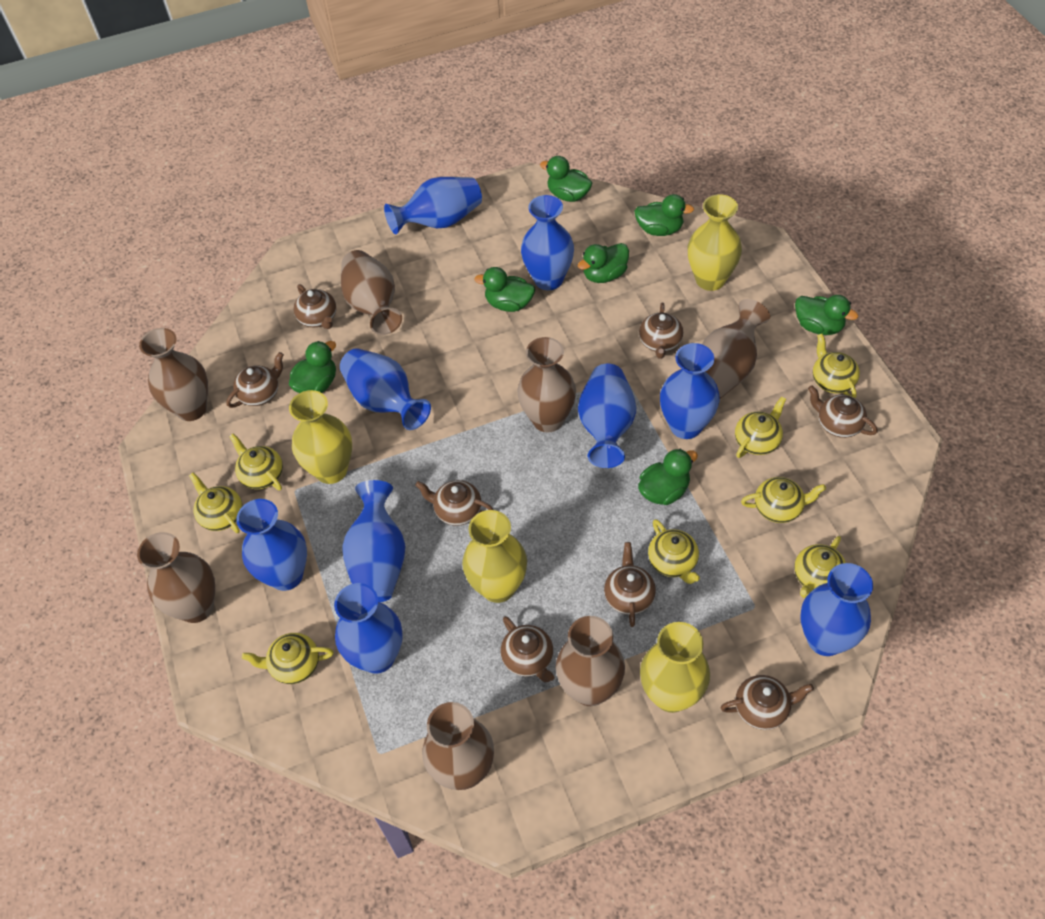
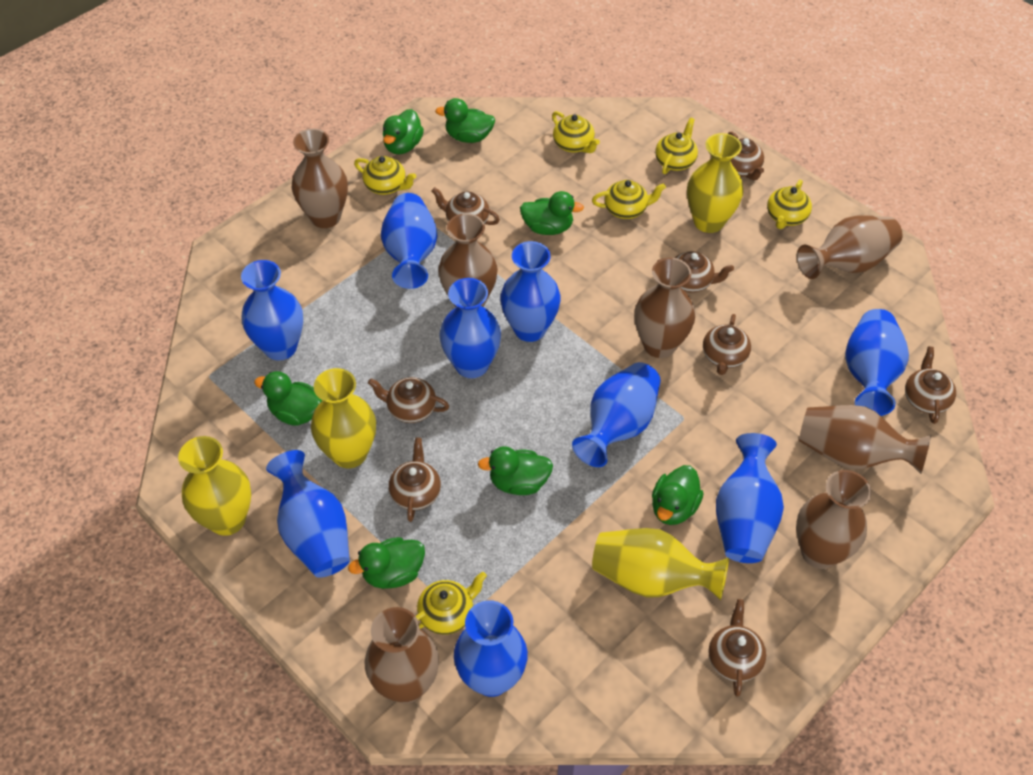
yellow teapot: 8 -> 6

